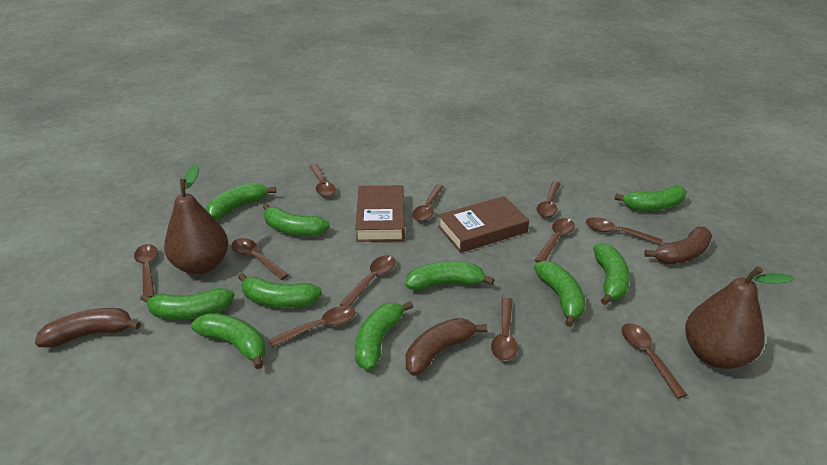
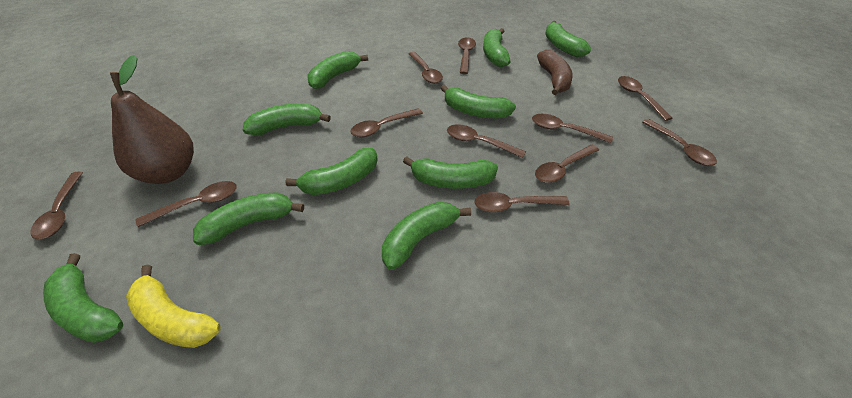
brown banana: 3 -> 1
brown book: 2 -> 0
brown pear: 2 -> 1
yellow banana: 0 -> 1

